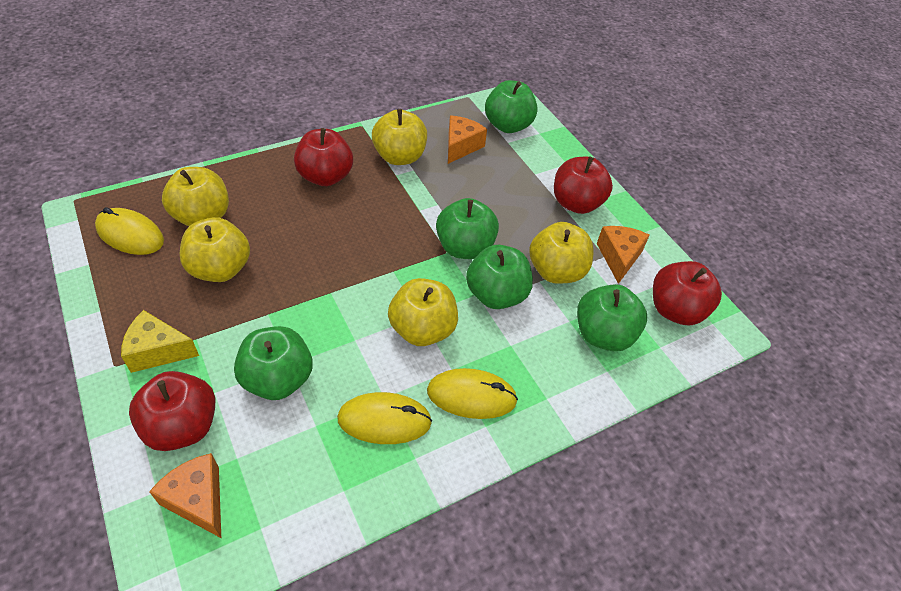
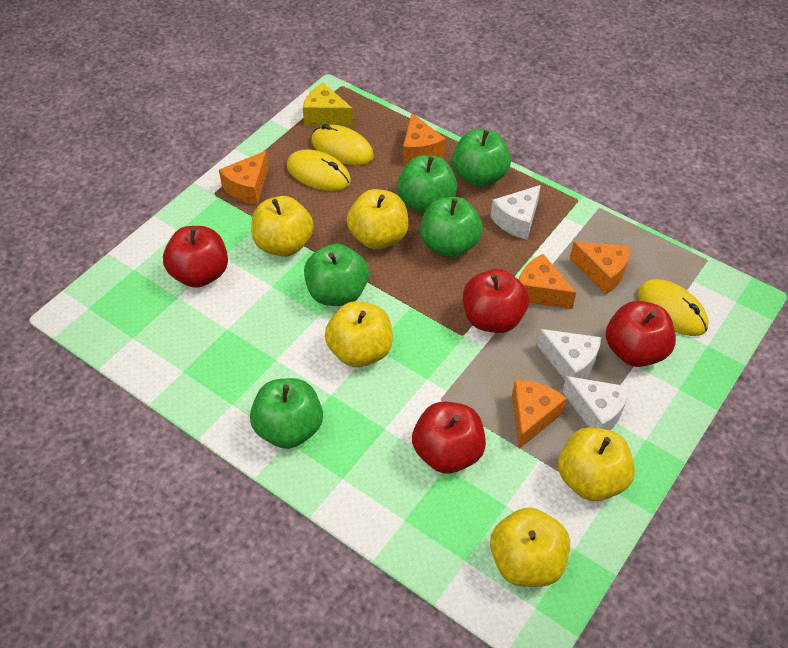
orange cheese: 3 -> 5
white cheese: 0 -> 3

